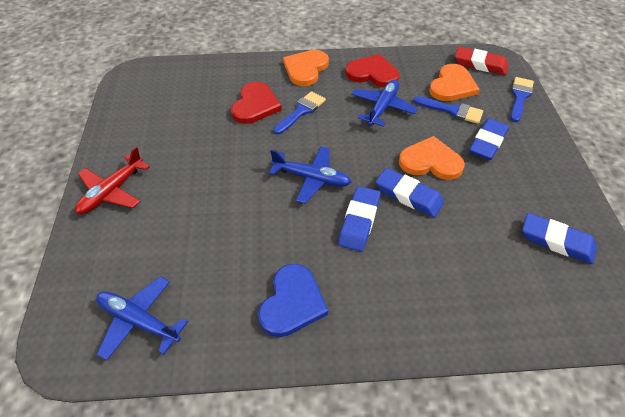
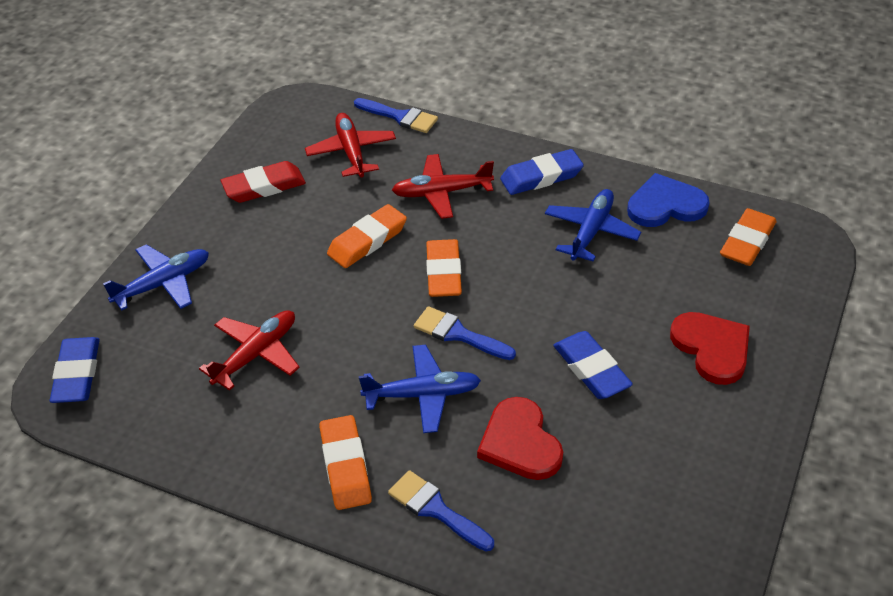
blue eraser: 4 -> 3
orange eraser: 0 -> 4
orange heart: 3 -> 0
red plane: 1 -> 3

